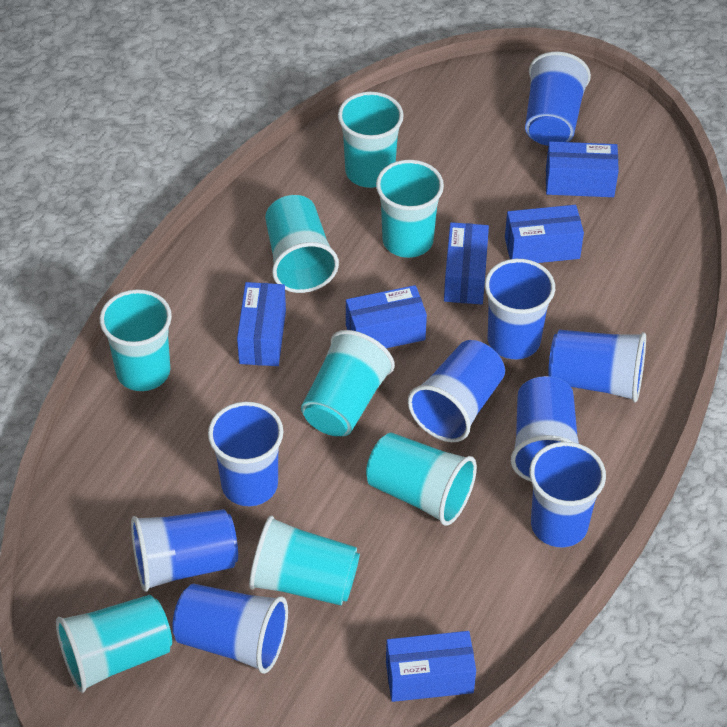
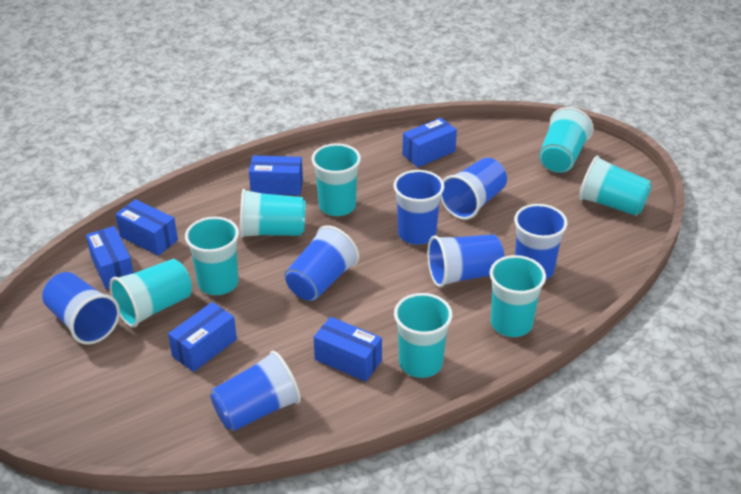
blue cup: 9 -> 7

